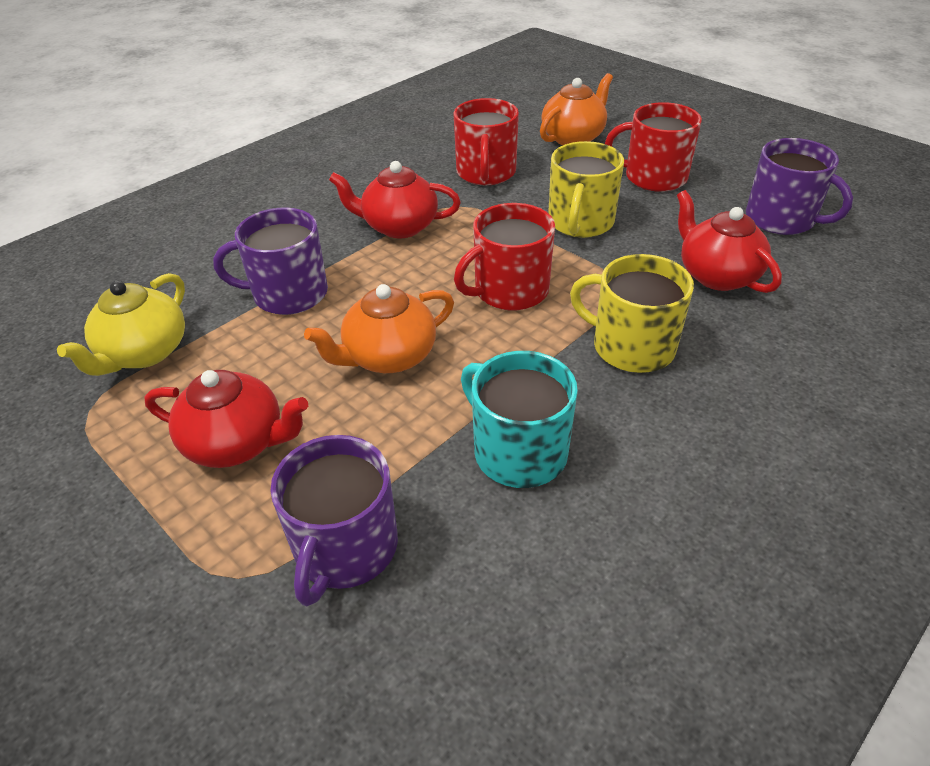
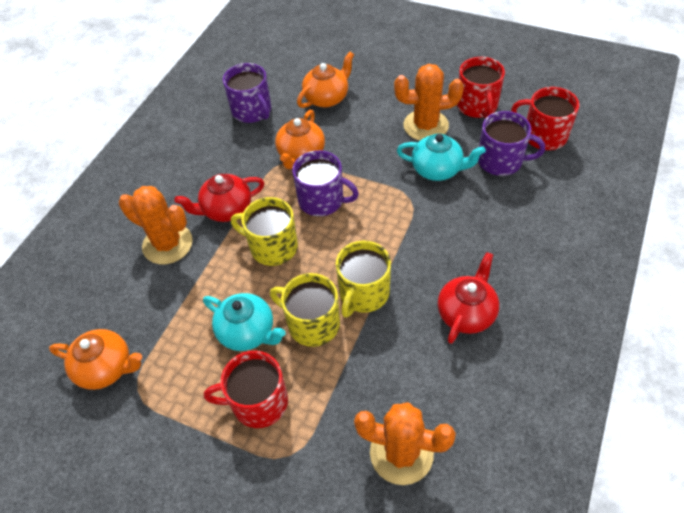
orange cactus: 0 -> 3
orange teapot: 2 -> 3
red teapot: 3 -> 2
turquoise mug: 1 -> 0
turquoise teapot: 0 -> 2
yellow mug: 2 -> 3
yellow teapot: 1 -> 0

